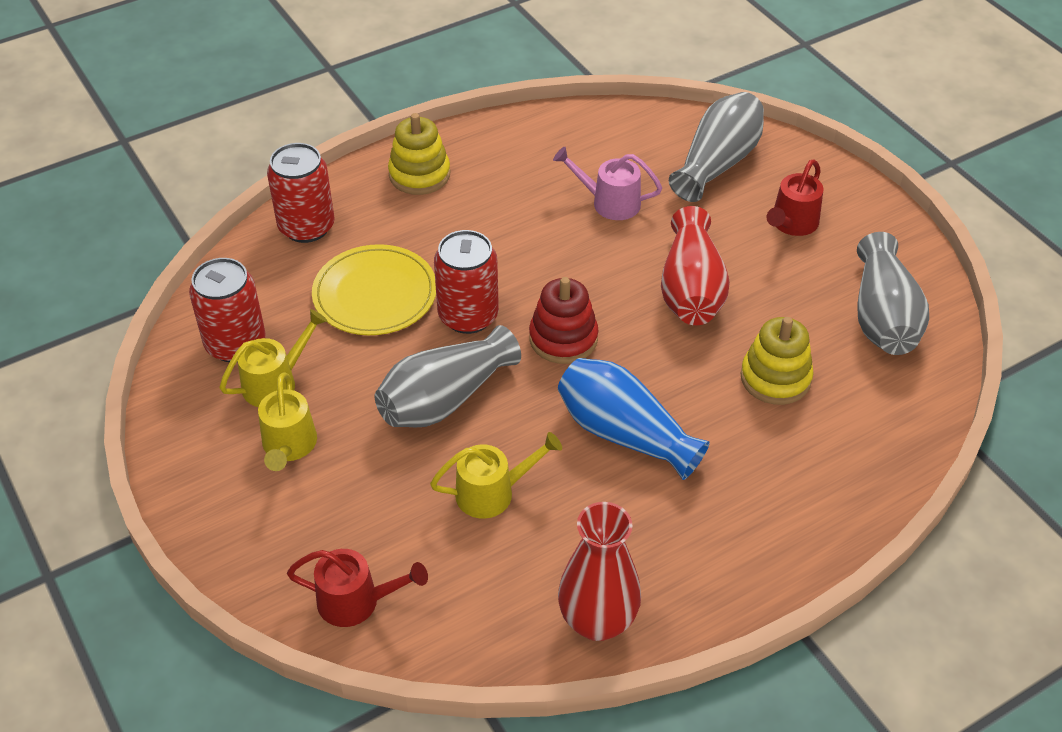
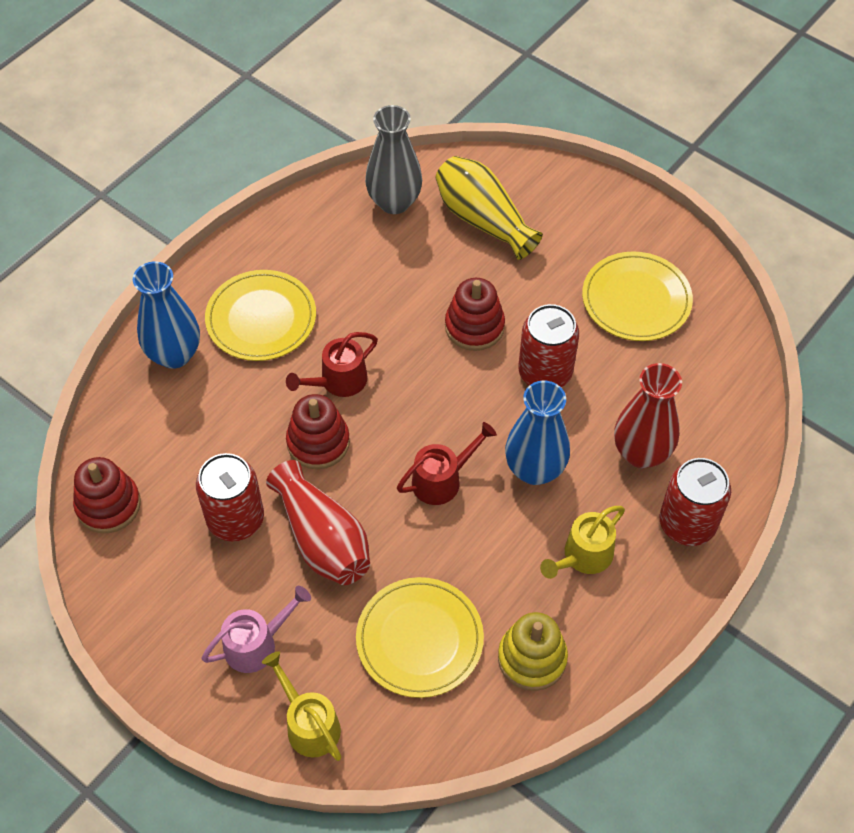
blue vase: 1 -> 2
grey vase: 3 -> 1
red stacking toy: 1 -> 3
yellow plate: 1 -> 3
yellow stacking toy: 2 -> 1
yellow vase: 0 -> 1
yellow watering can: 3 -> 2

